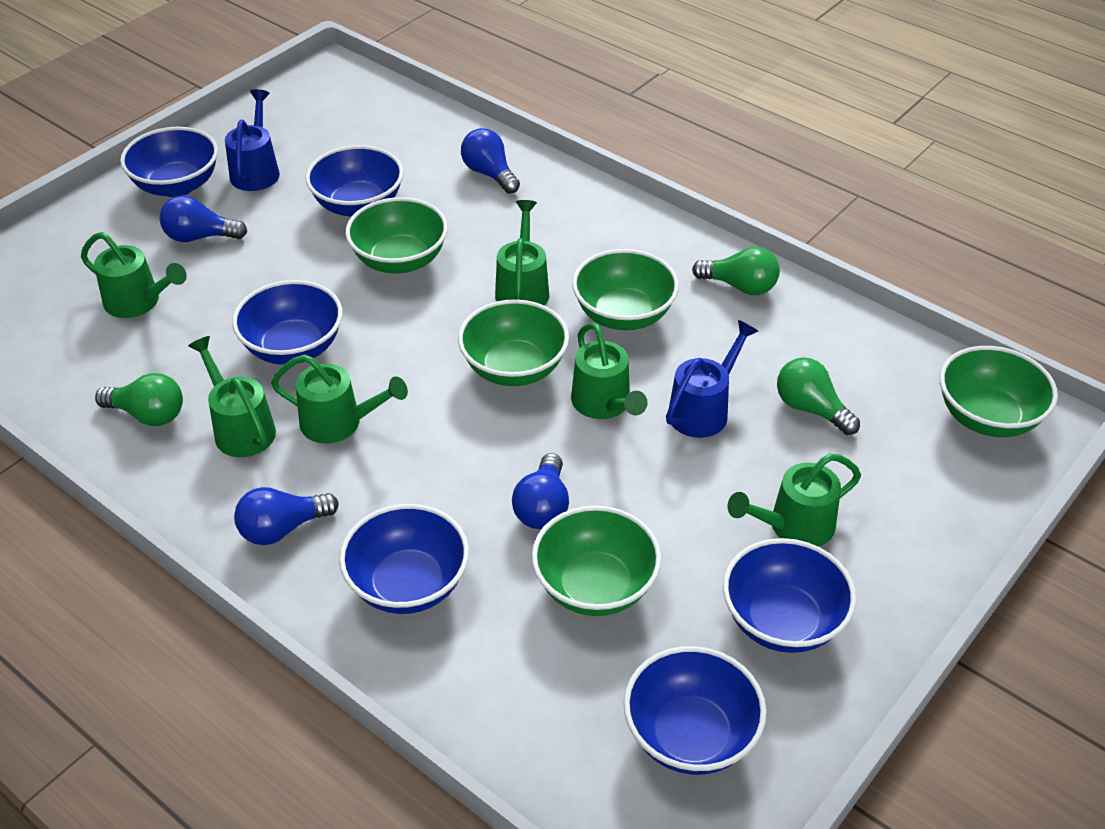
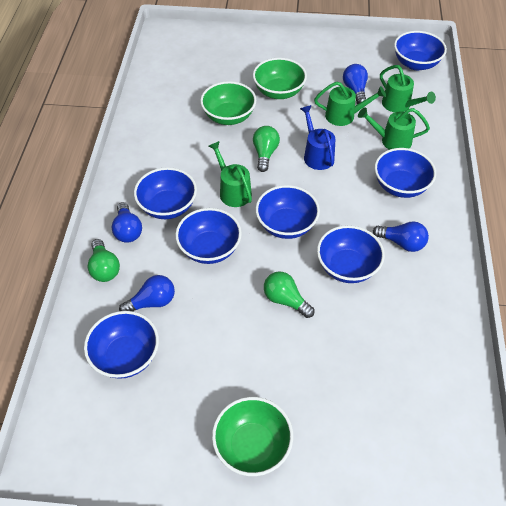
blue bowl: 6 -> 7
blue watering can: 2 -> 1
green bowl: 5 -> 3
green watering can: 6 -> 4

